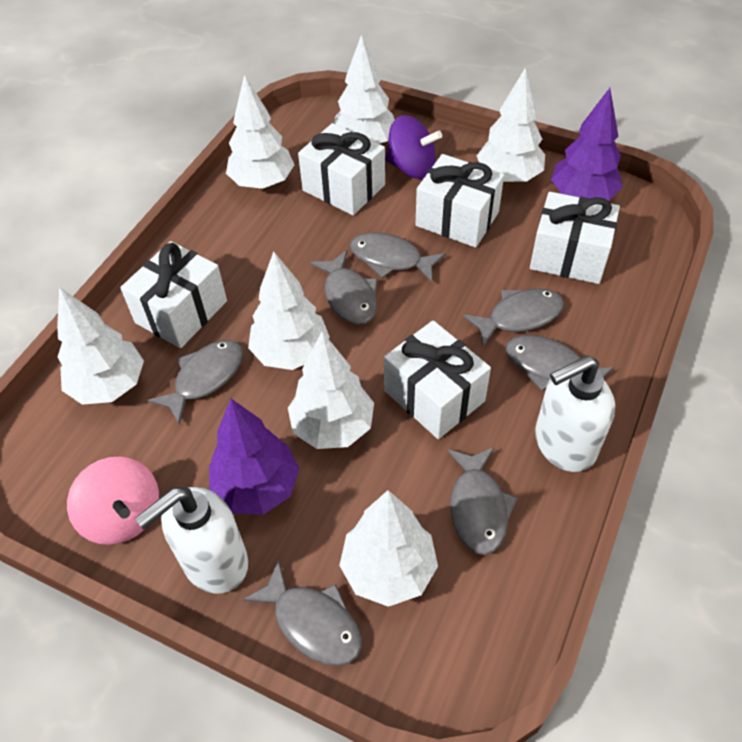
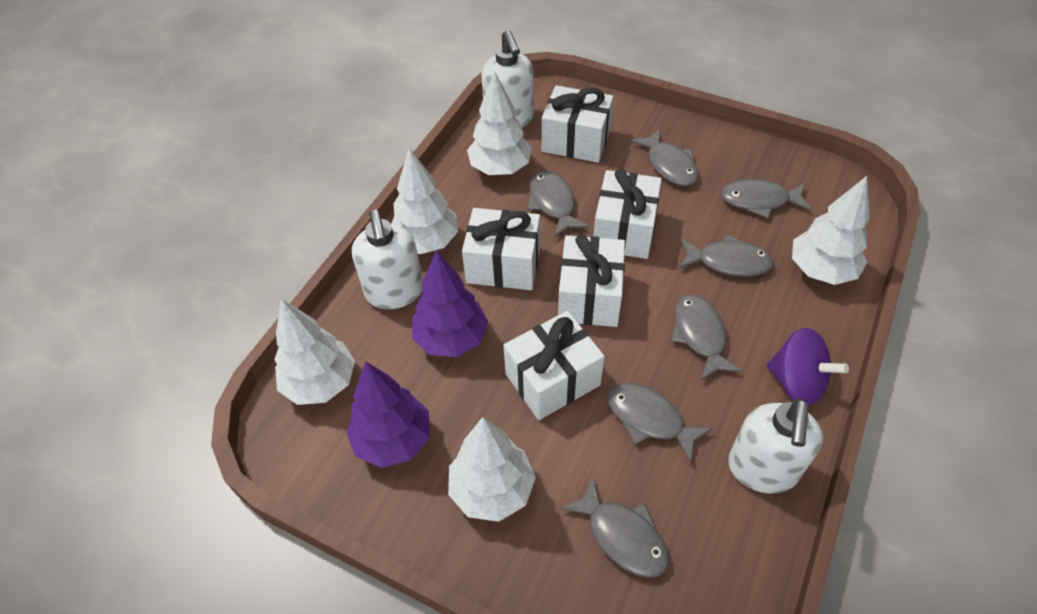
pink spinning top: 1 -> 0
white soap dispenser: 2 -> 3
white tree: 7 -> 5

